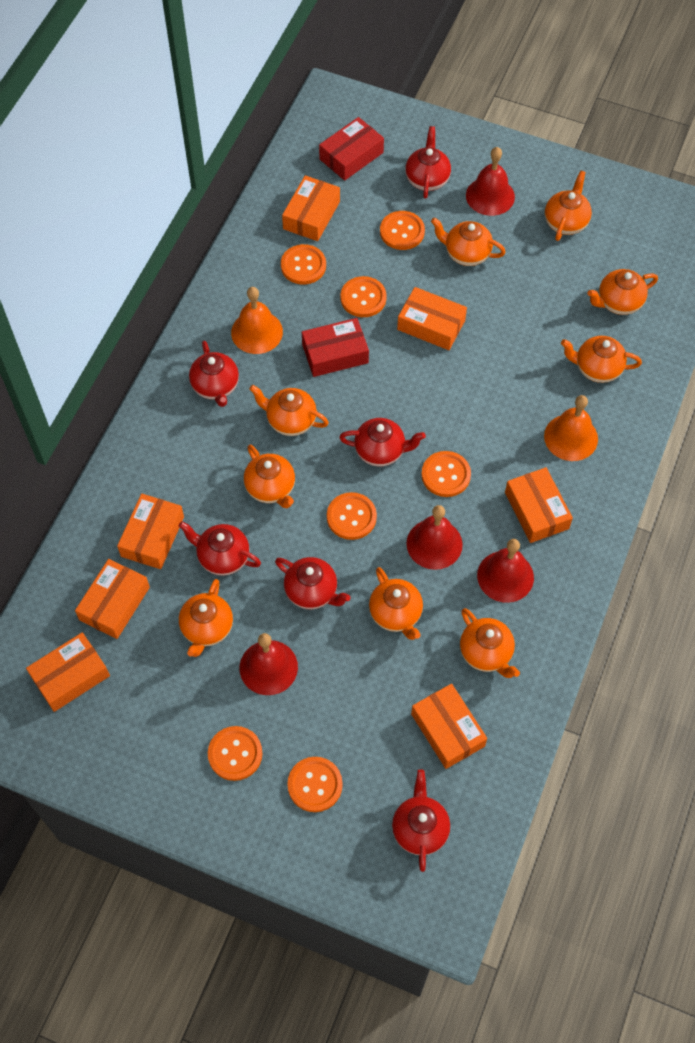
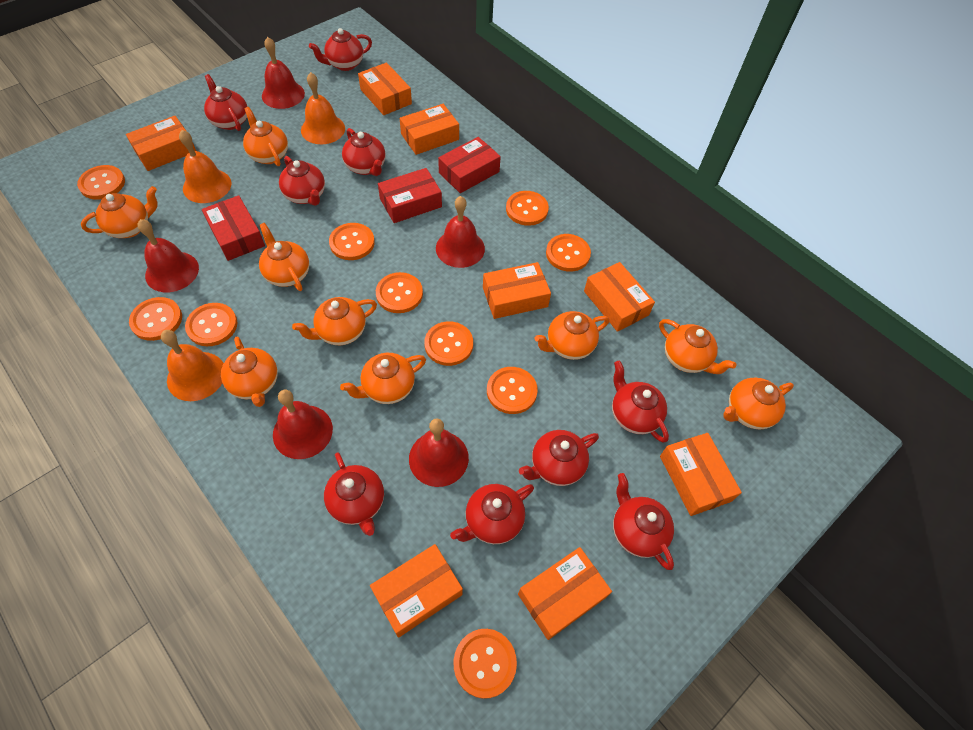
orange bell: 2 -> 3
orange box: 7 -> 8
orange button: 7 -> 10
red bell: 4 -> 5
red box: 2 -> 3
red teapot: 6 -> 9

